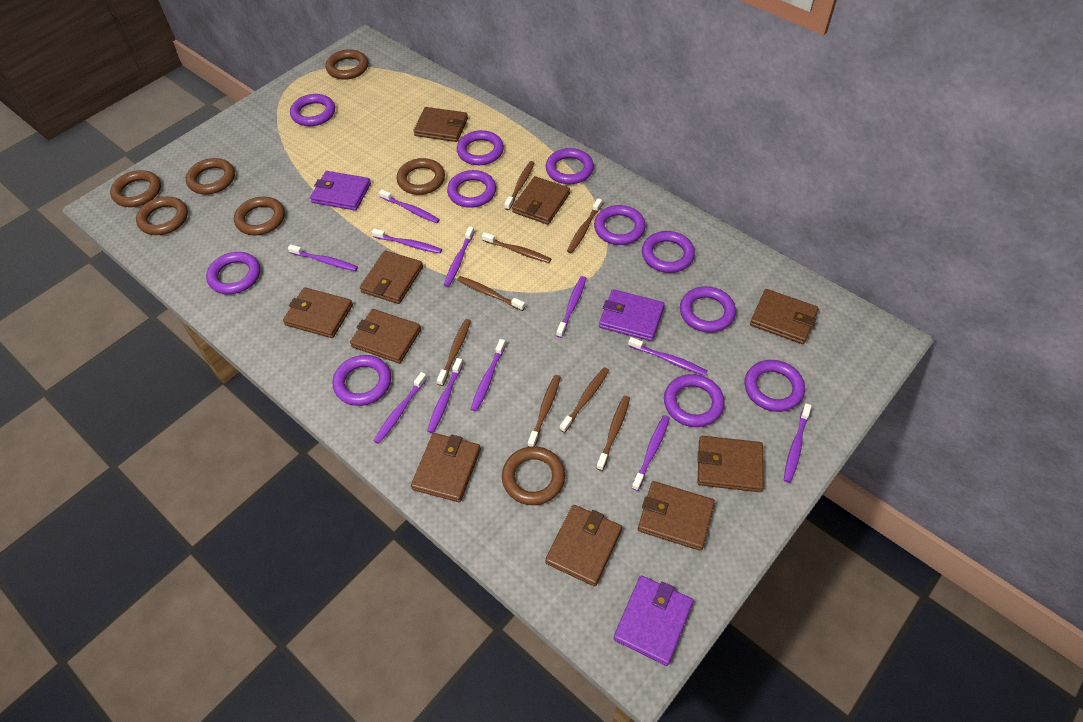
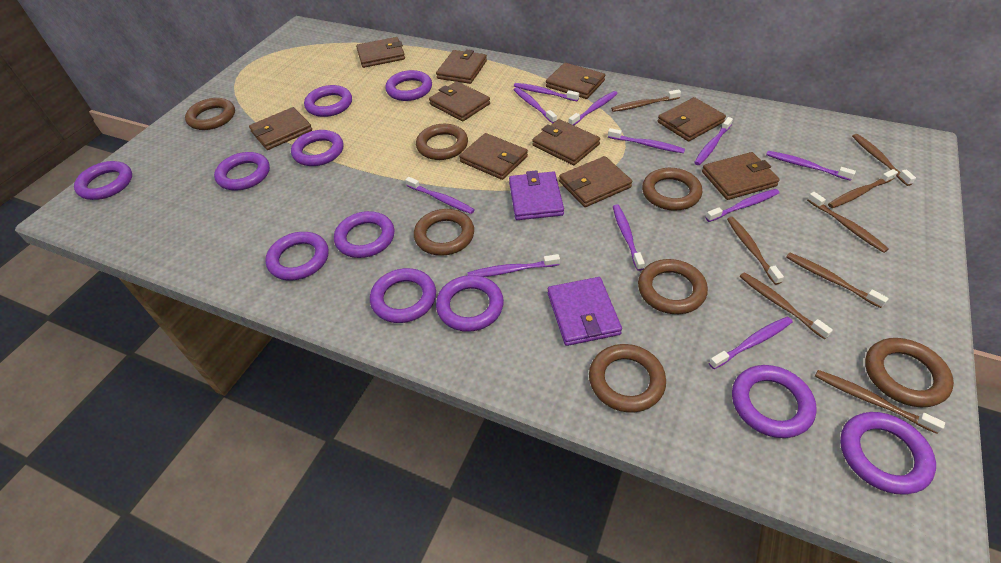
purple wallet: 3 -> 2

